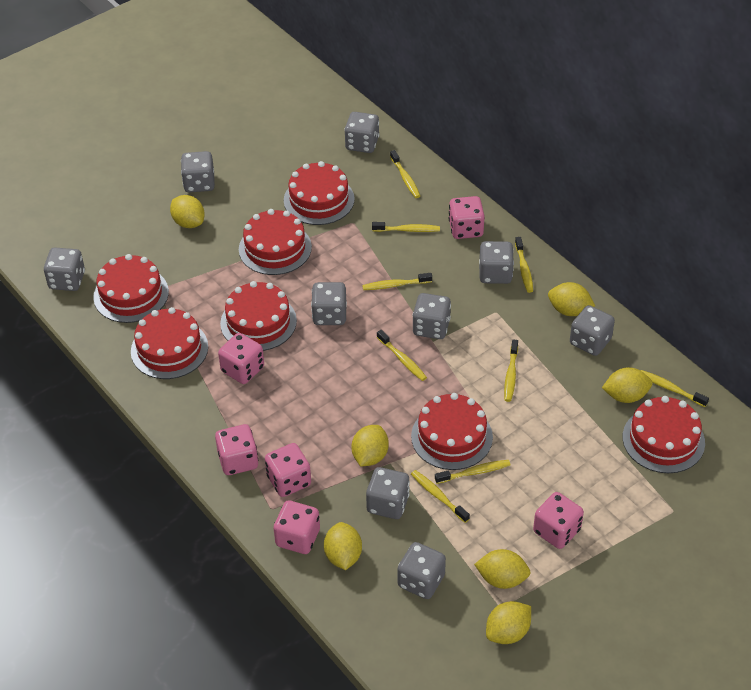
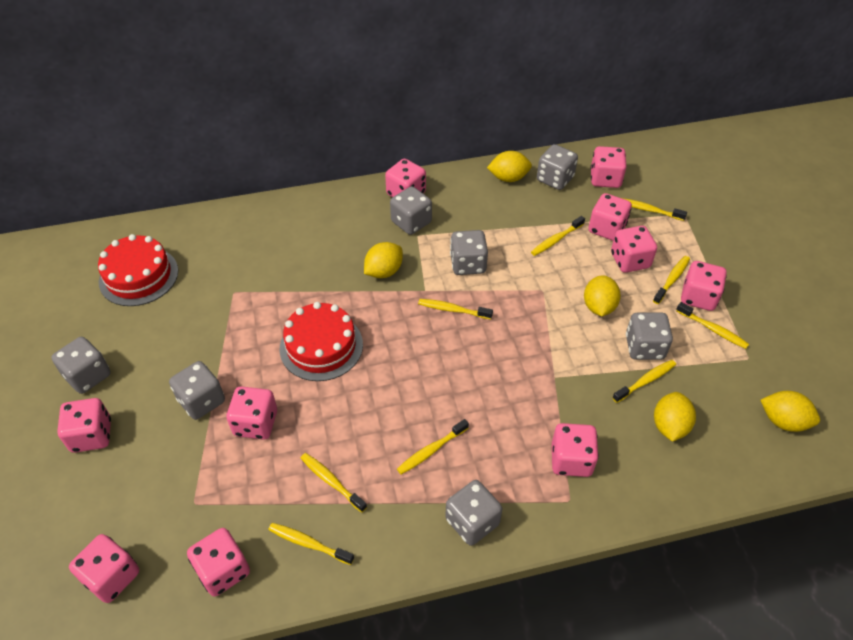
grey dice: 9 -> 7
pink dice: 6 -> 10
red cake: 7 -> 2
yellow lemon: 7 -> 5

